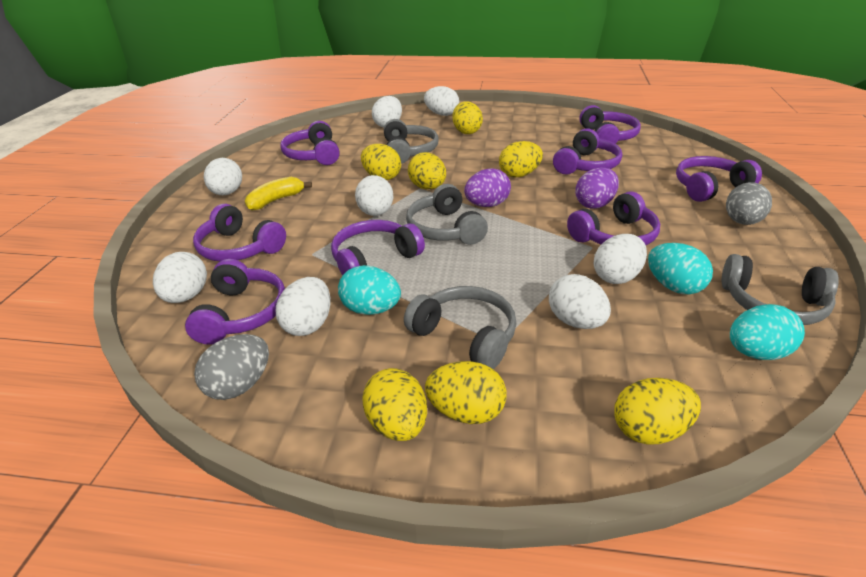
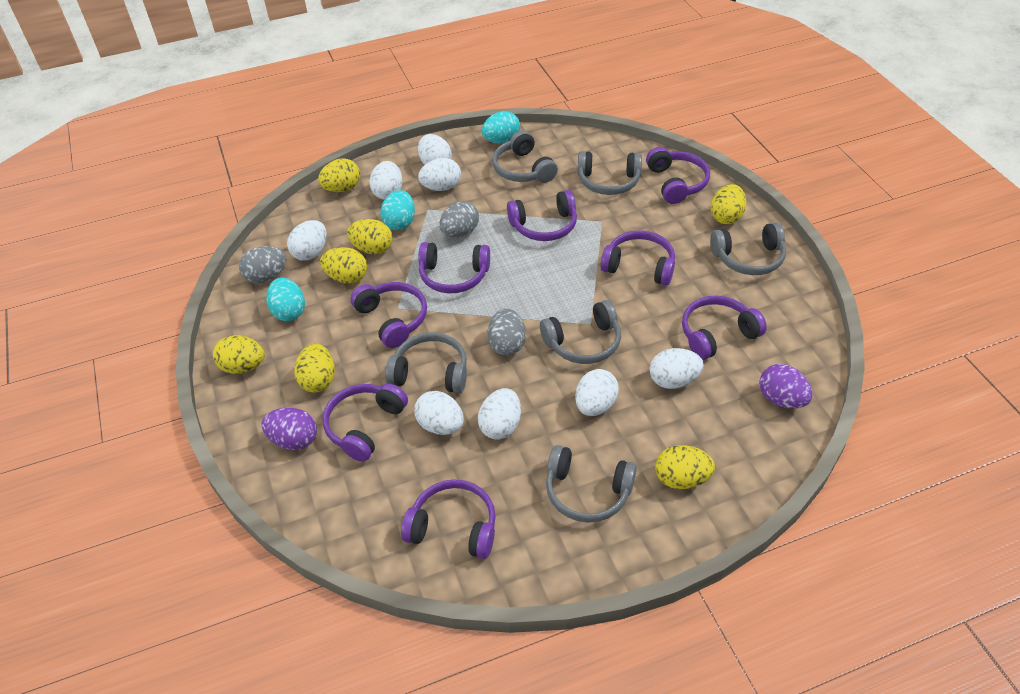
grey egg: 2 -> 3
grey headphones: 4 -> 6
yellow banana: 1 -> 0

